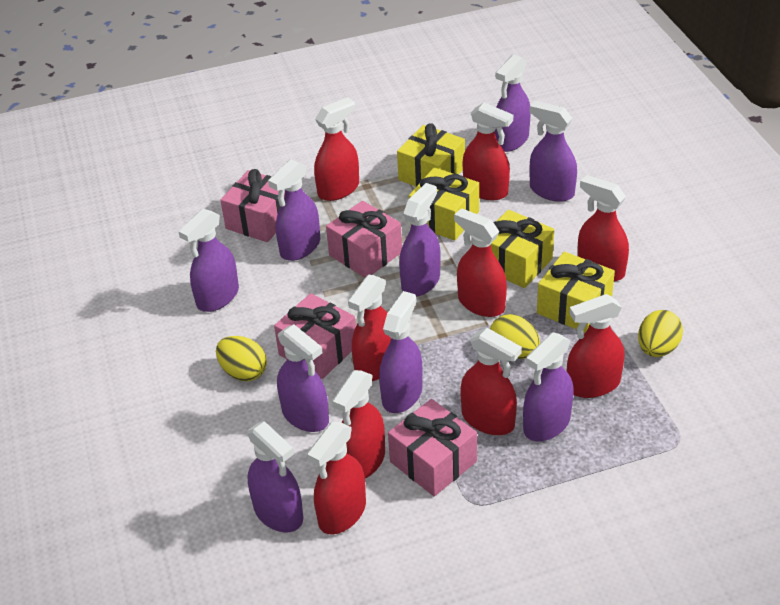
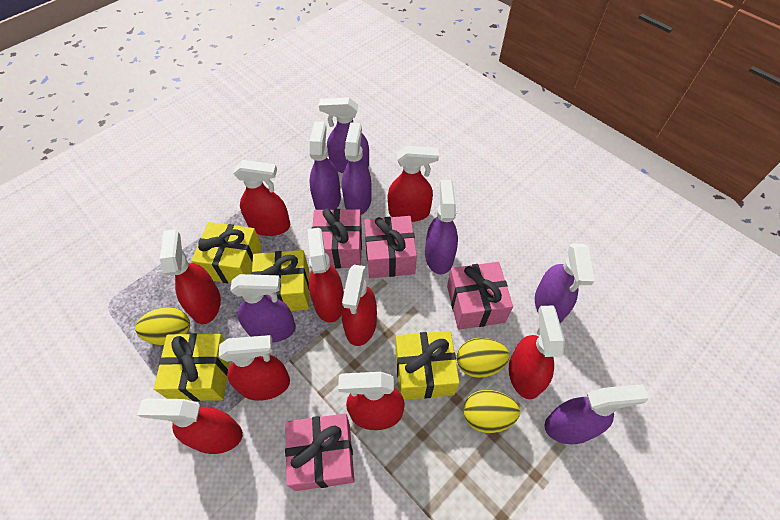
purple spray bottle: 9 -> 7

